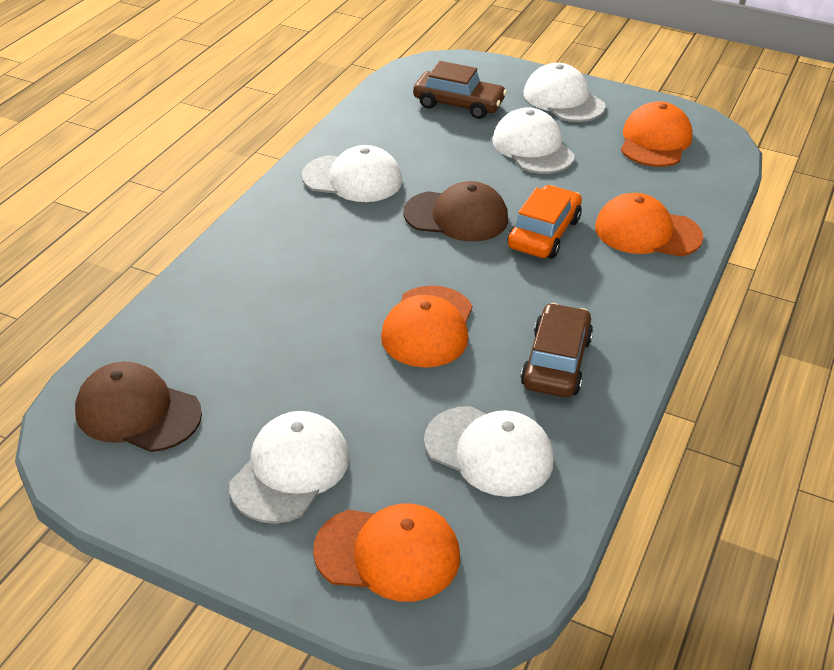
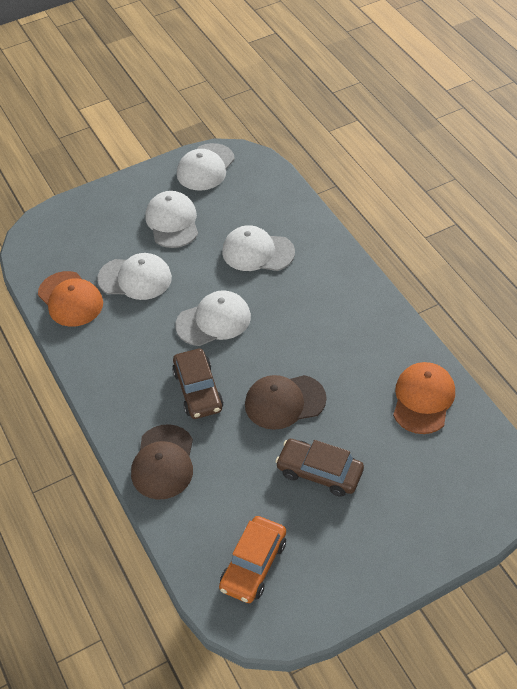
orange cap: 4 -> 2

